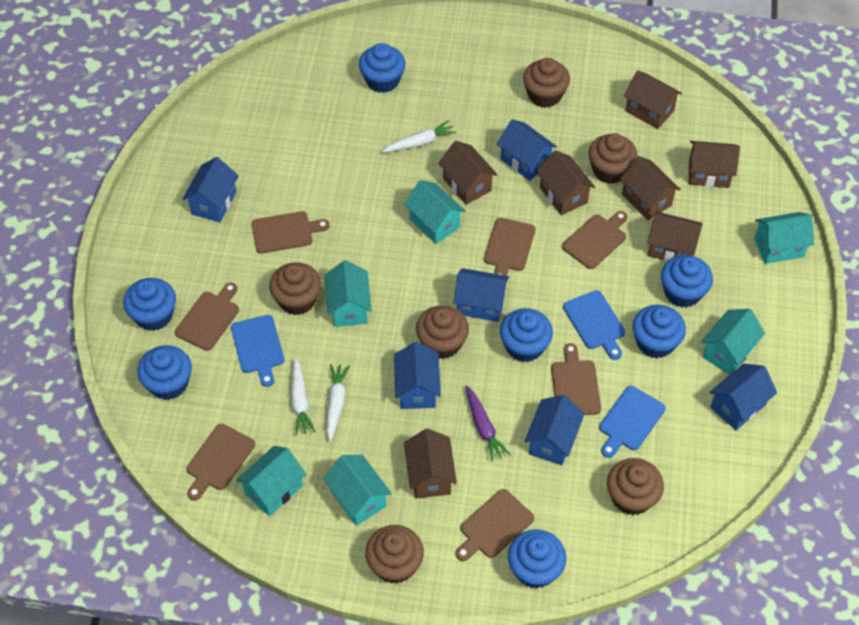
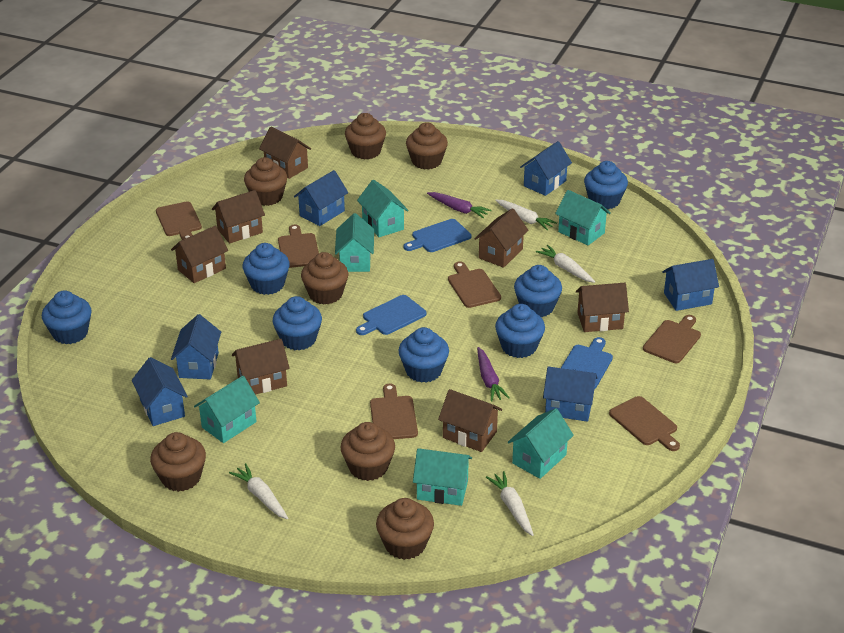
brown cupcake: 6 -> 7
brown cutting board: 7 -> 6
purple carrot: 1 -> 2
white carrot: 3 -> 4

